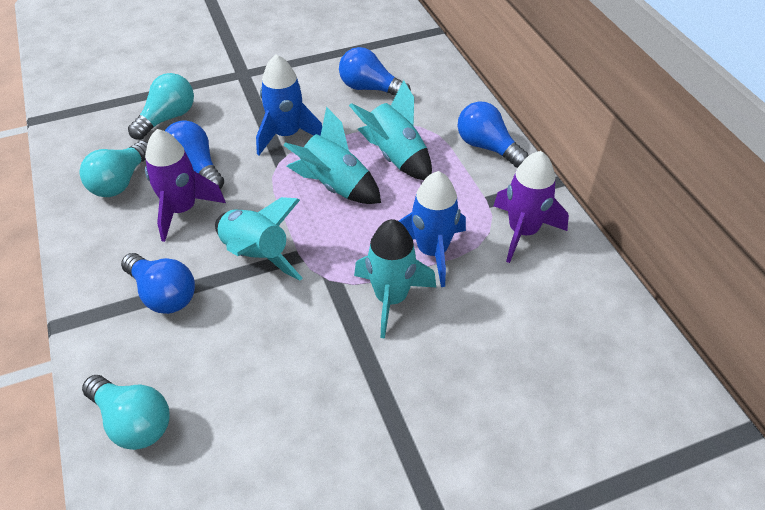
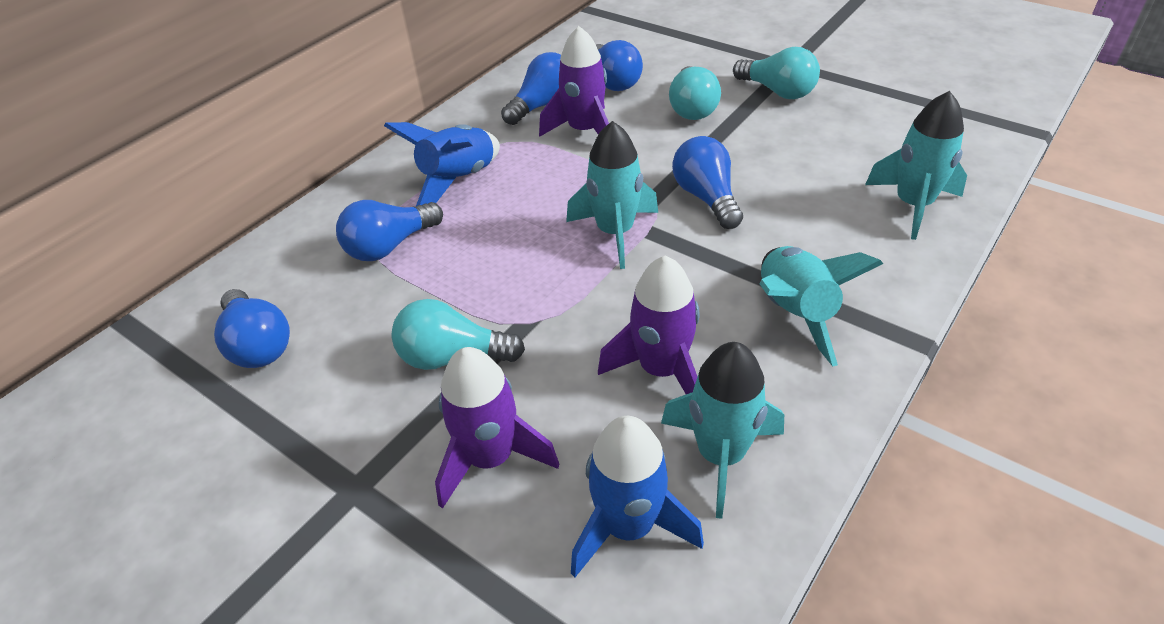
blue light bulb: 4 -> 5
purple rocket: 2 -> 3

